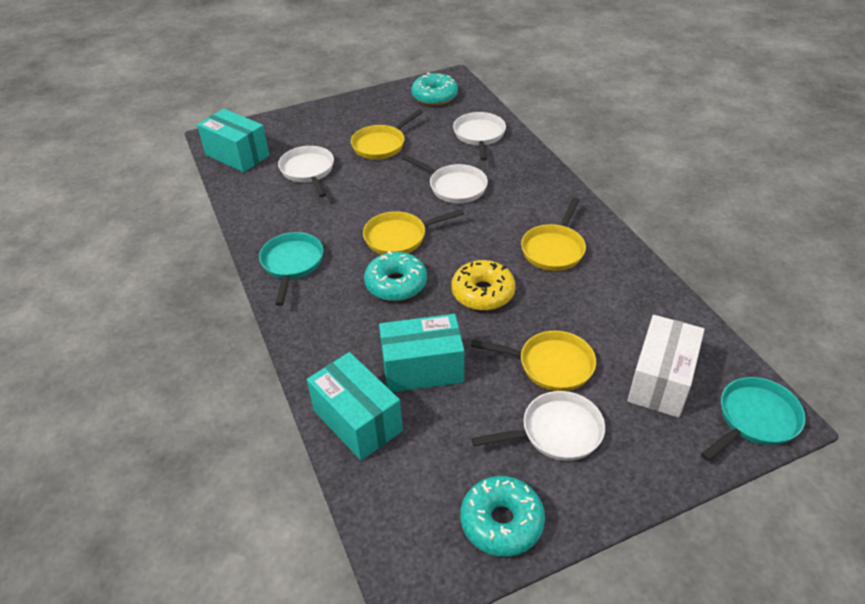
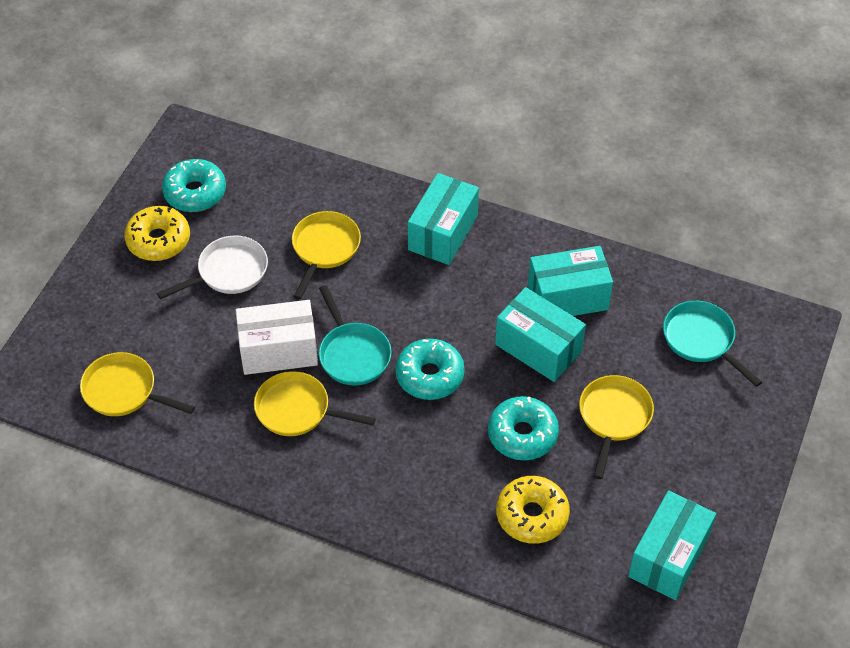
turquoise box: 3 -> 4
white pan: 4 -> 1
yellow donut: 1 -> 2

